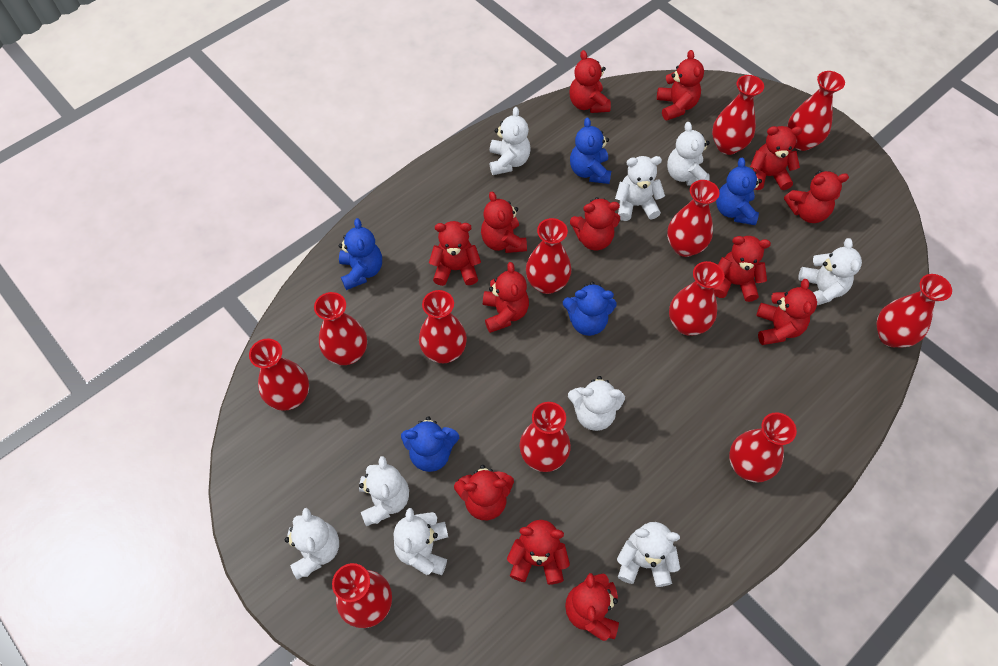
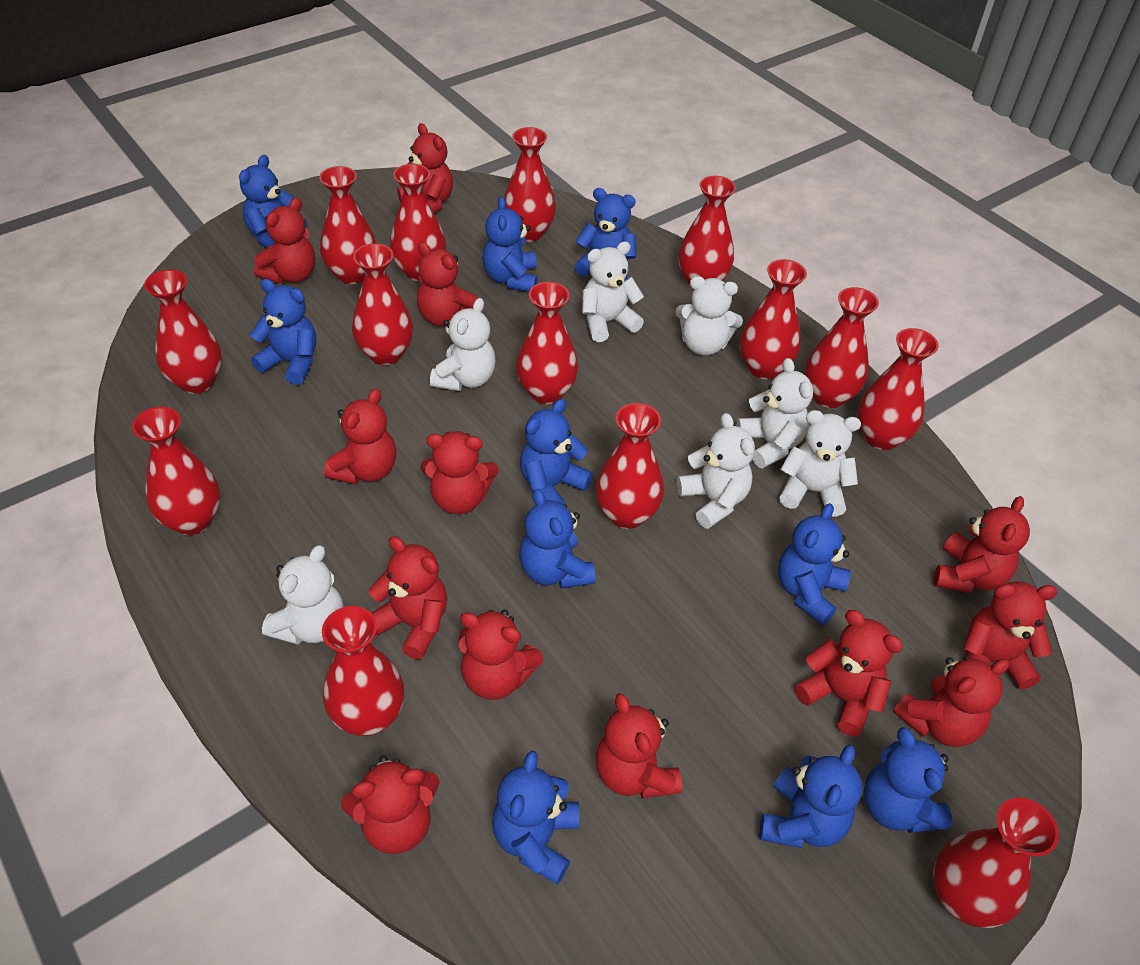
blue teddy bear: 5 -> 10
red vase: 12 -> 14
white teddy bear: 9 -> 7

